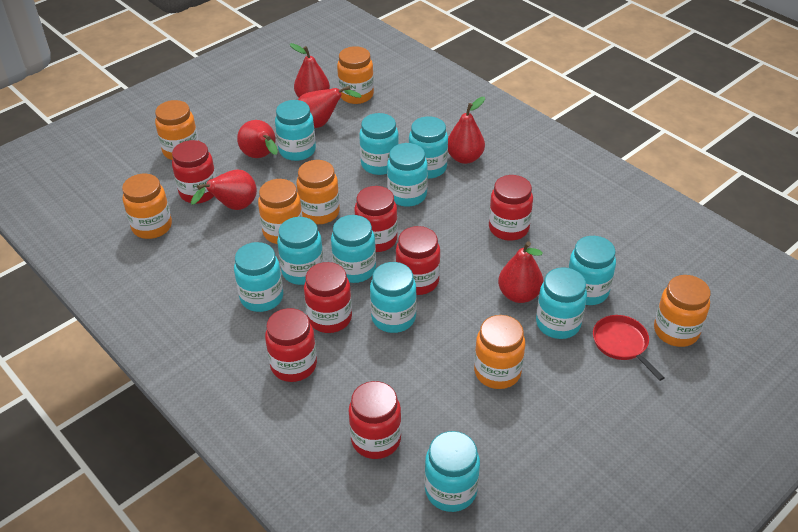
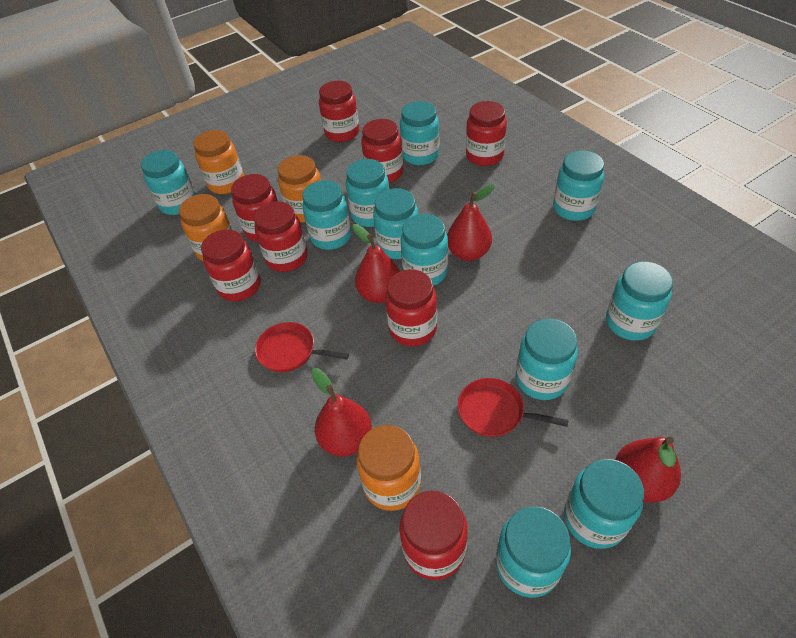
orange jar: 7 -> 4
red jar: 7 -> 8
red pan: 1 -> 2
red pear: 6 -> 4

